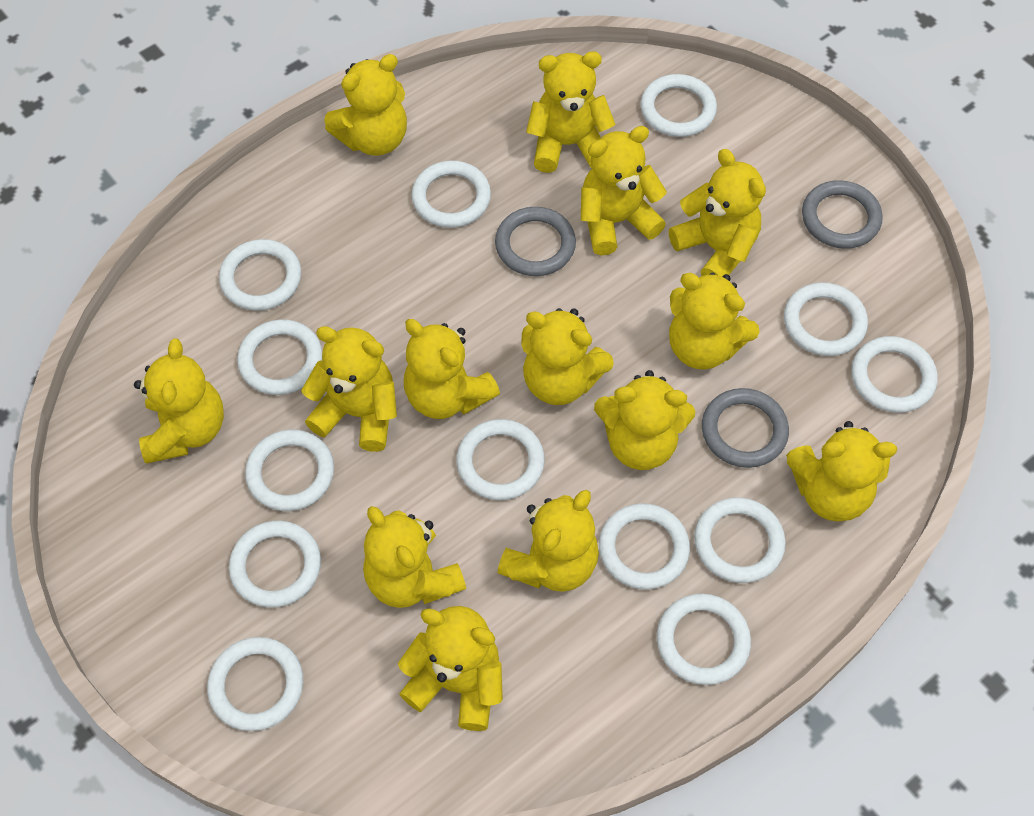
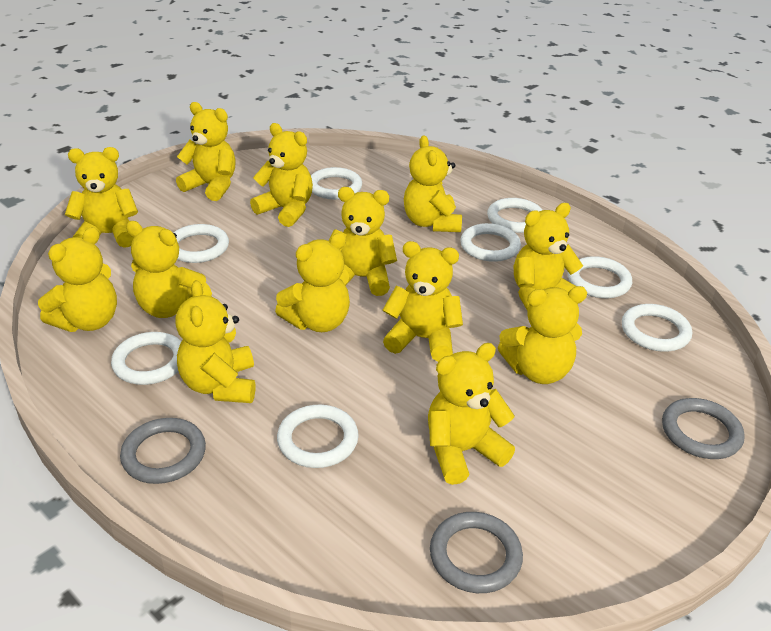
white ring: 13 -> 8
yellow teddy bear: 14 -> 13

